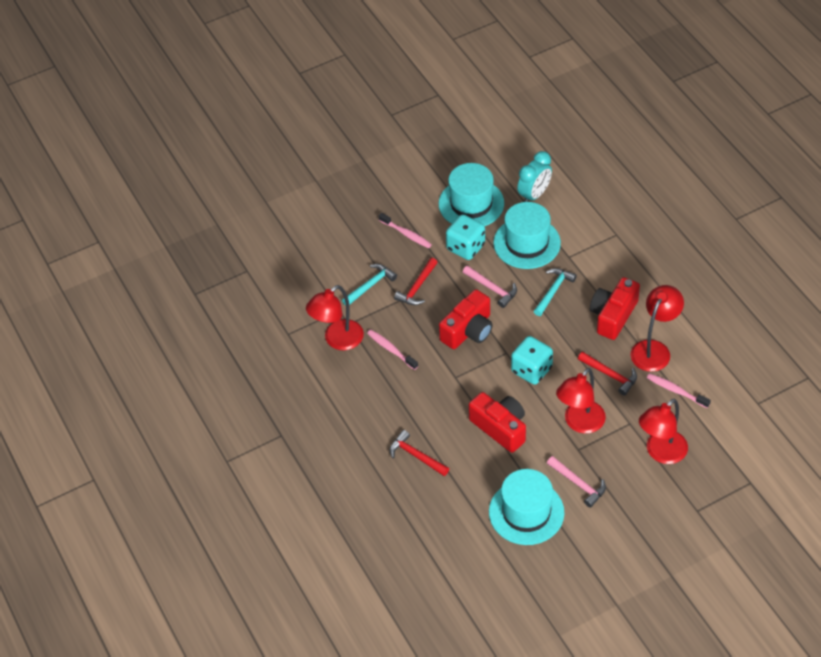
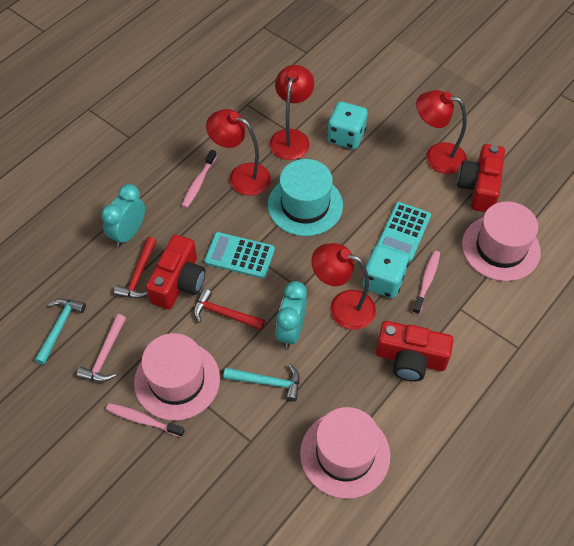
pink hammer: 2 -> 1
pink hat: 0 -> 3
red hammer: 3 -> 2
turquoise calculator: 0 -> 2
turquoise clock: 1 -> 2
turquoise hat: 3 -> 1

